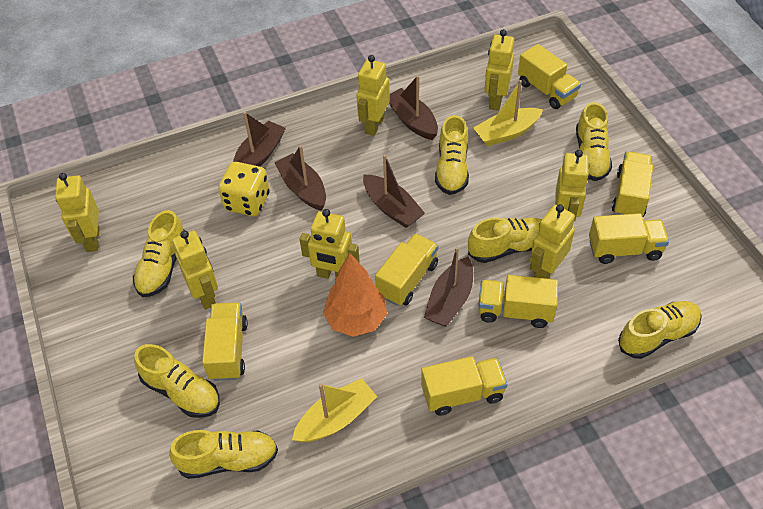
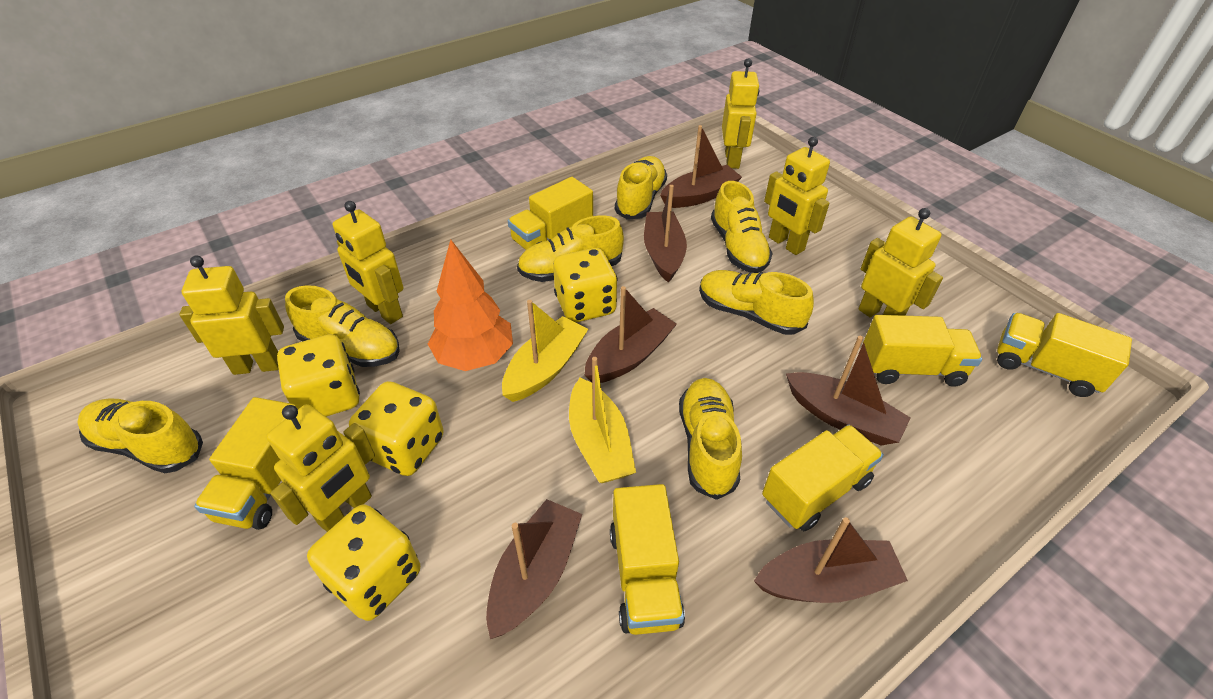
brown boat: 5 -> 6
yellow dice: 1 -> 4
yellow robot: 7 -> 6
yellow truck: 7 -> 6

